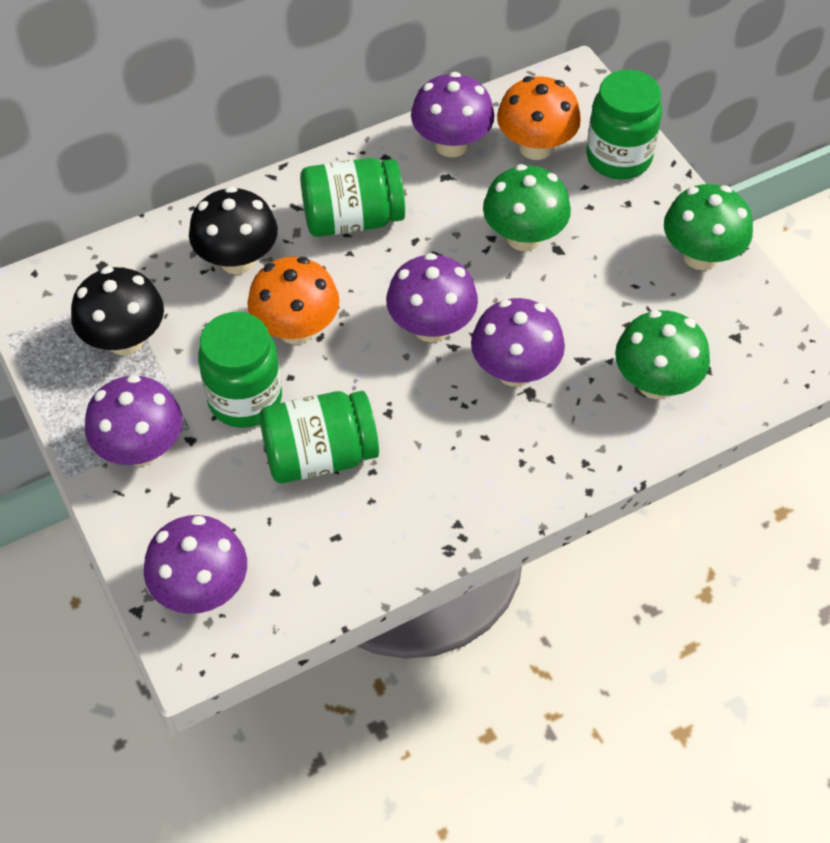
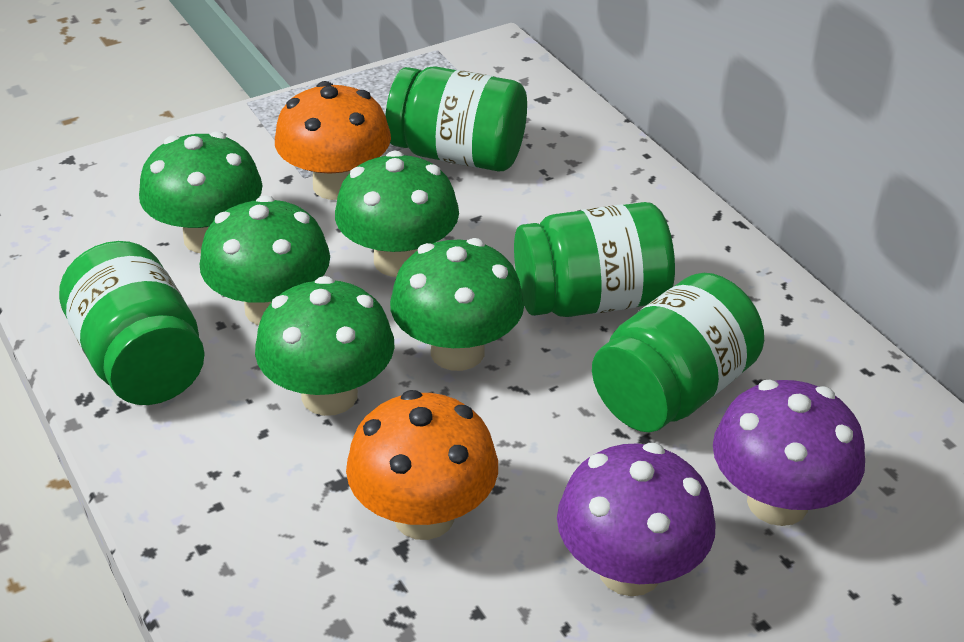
black mushroom: 2 -> 0
green mushroom: 3 -> 5
purple mushroom: 5 -> 2

